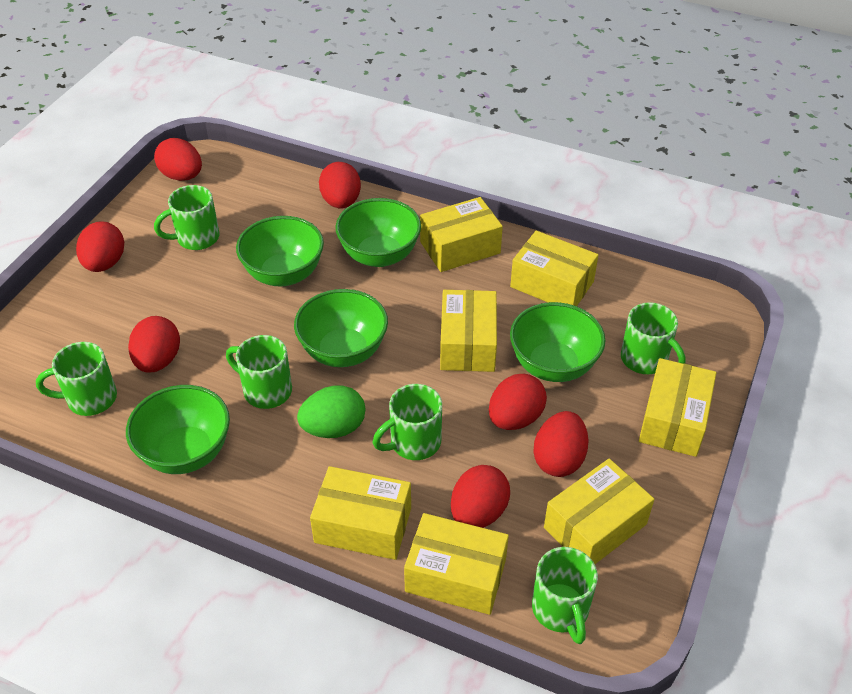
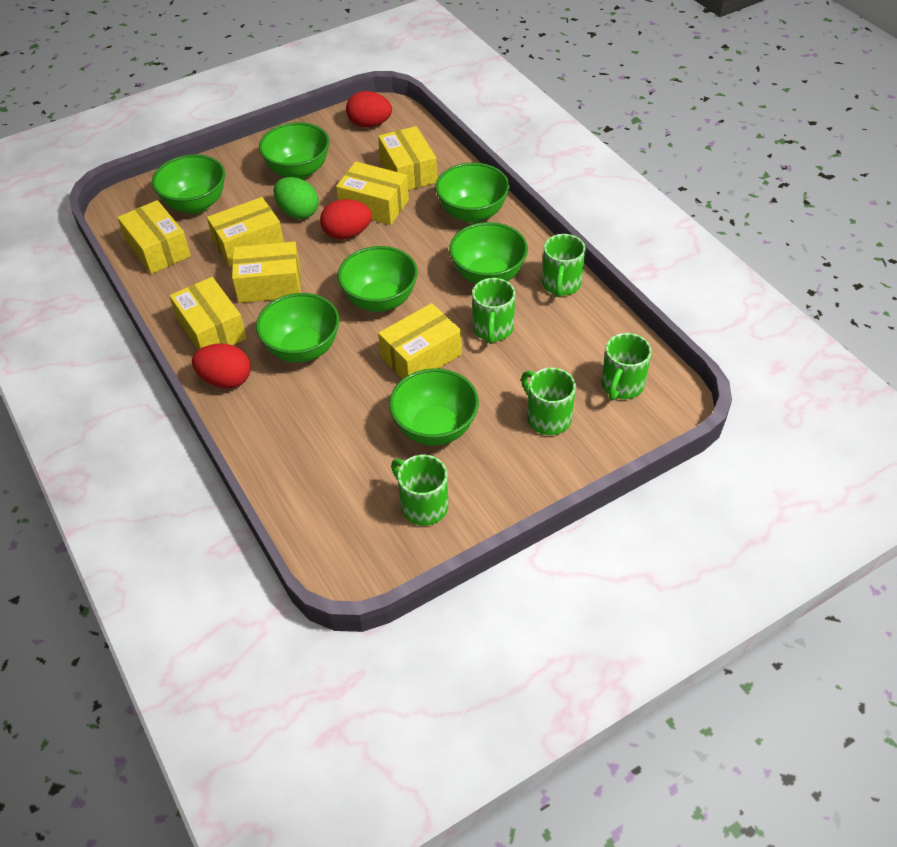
green bowl: 5 -> 7
green mug: 6 -> 5
red egg: 7 -> 3

